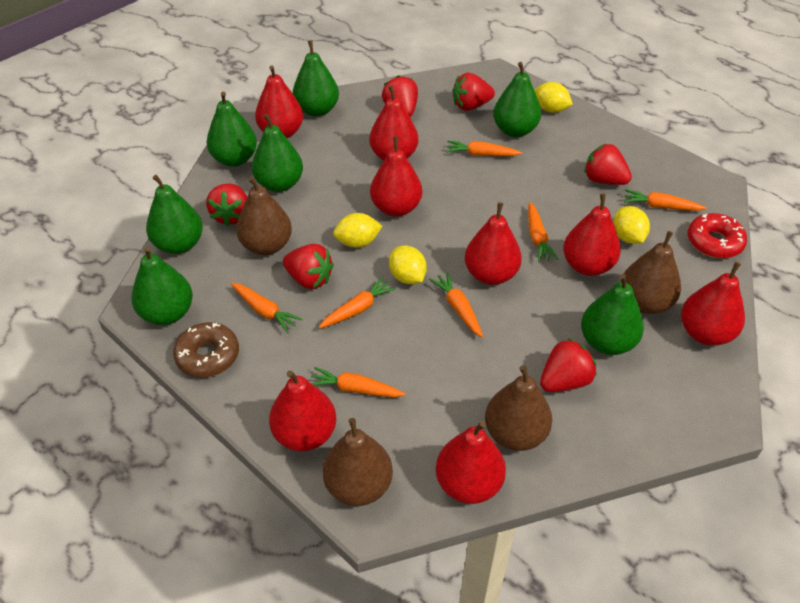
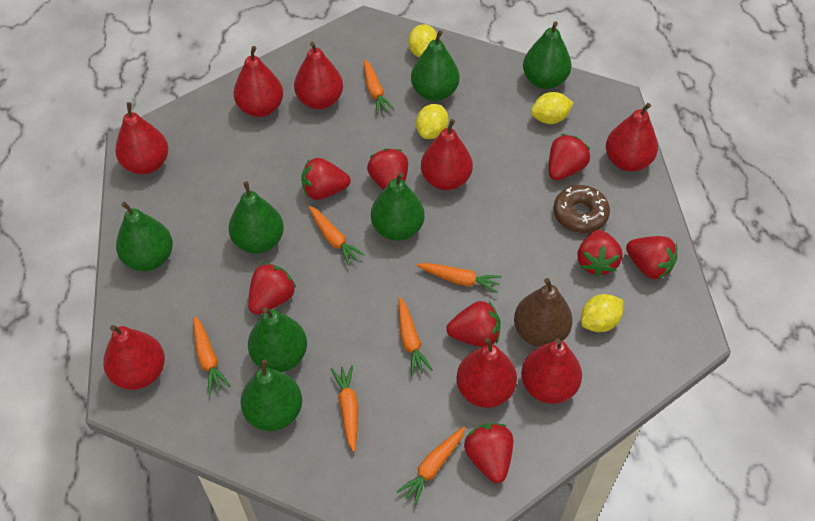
brown pear: 4 -> 1
red donut: 1 -> 0
red strawberry: 6 -> 8

